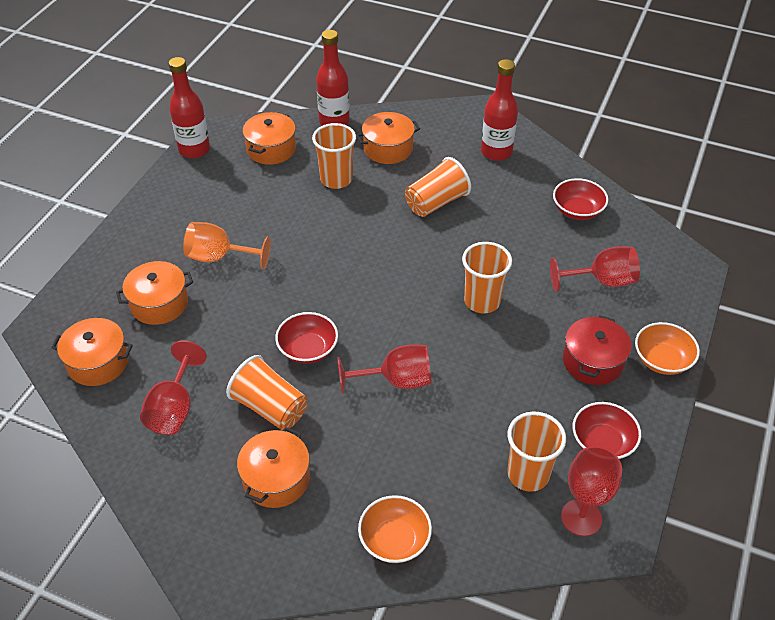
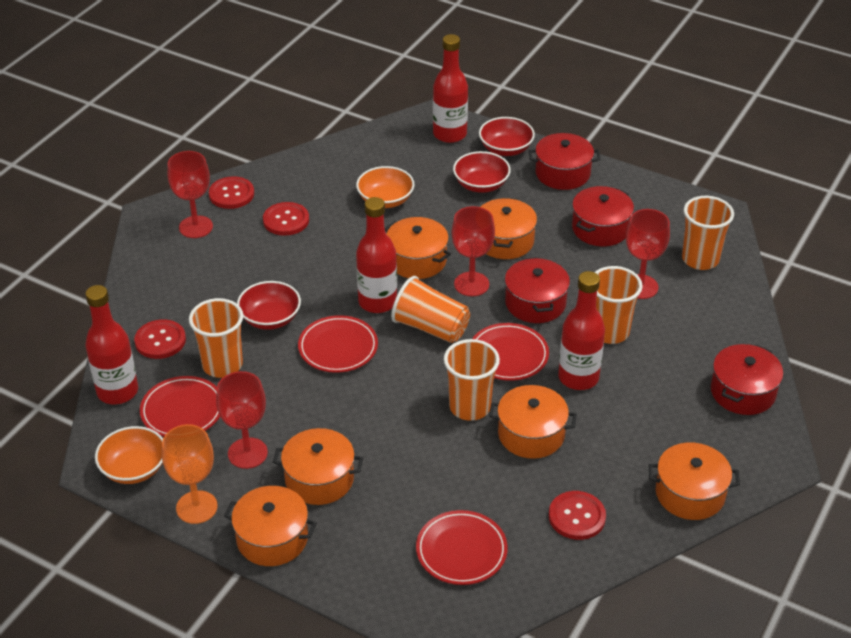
orange pot: 5 -> 6
red bottle: 3 -> 4
red button: 0 -> 4
red plate: 0 -> 4
red pot: 1 -> 4

